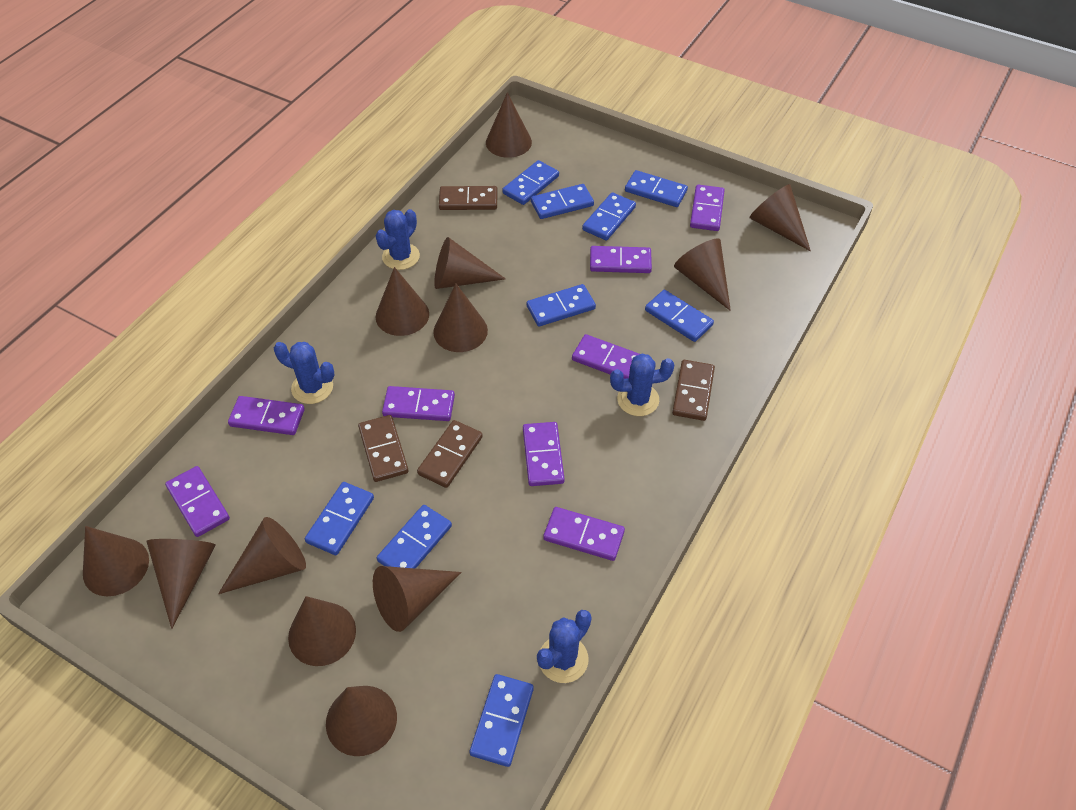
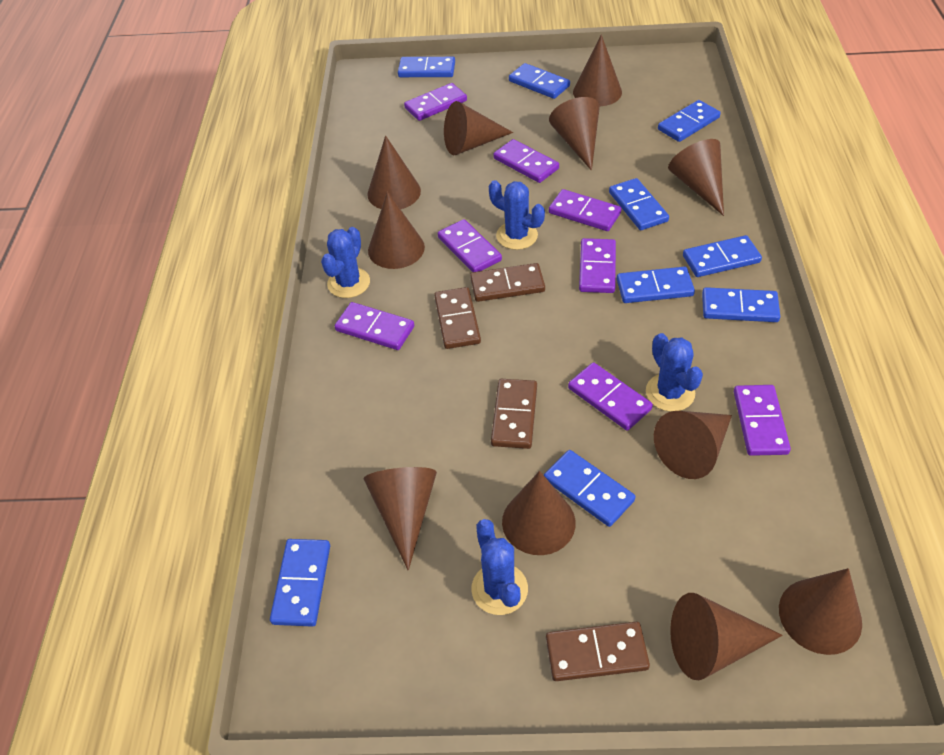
brown cone: 12 -> 11

